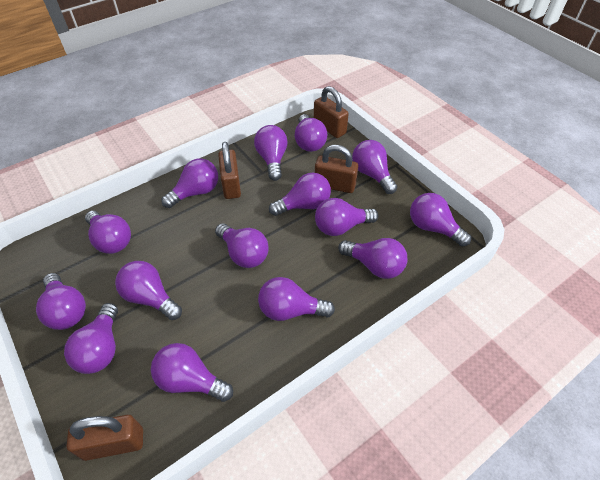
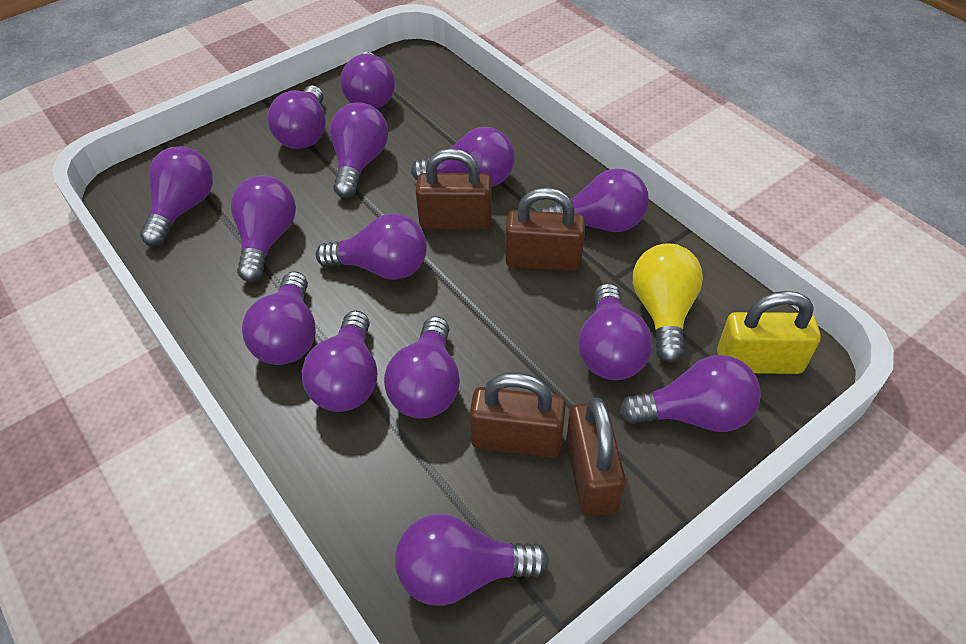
purple light bulb: 15 -> 14
yellow light bulb: 0 -> 1
yellow padlock: 0 -> 1

